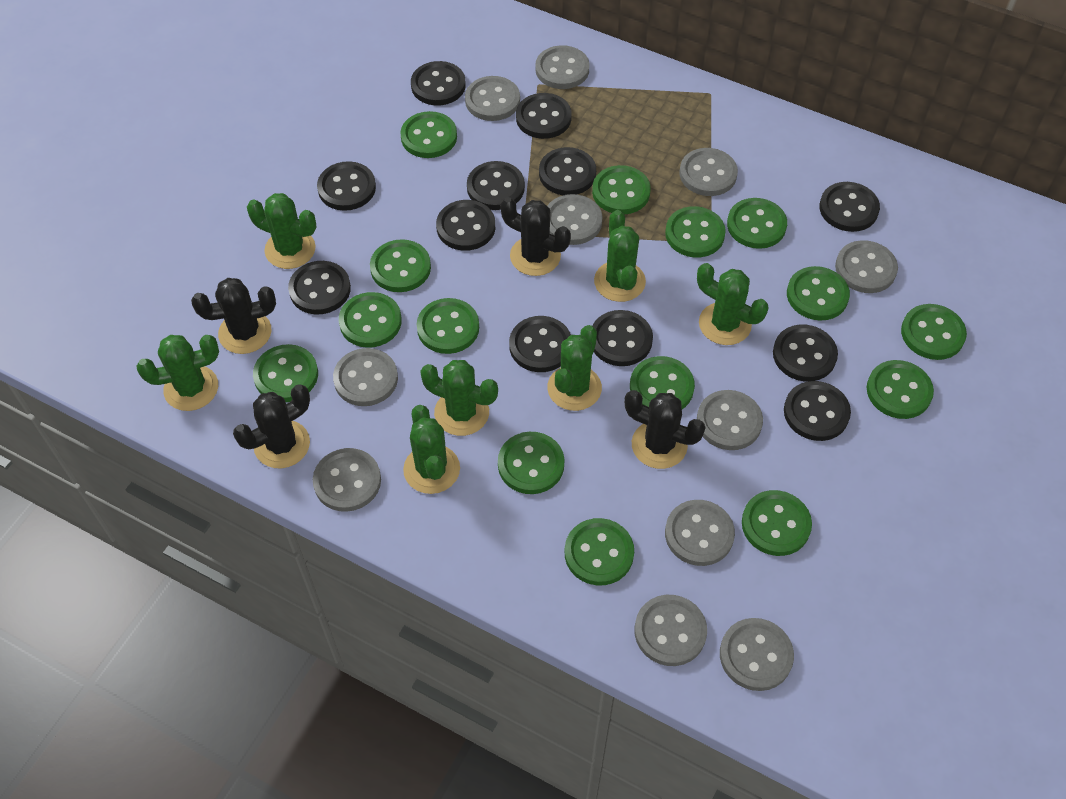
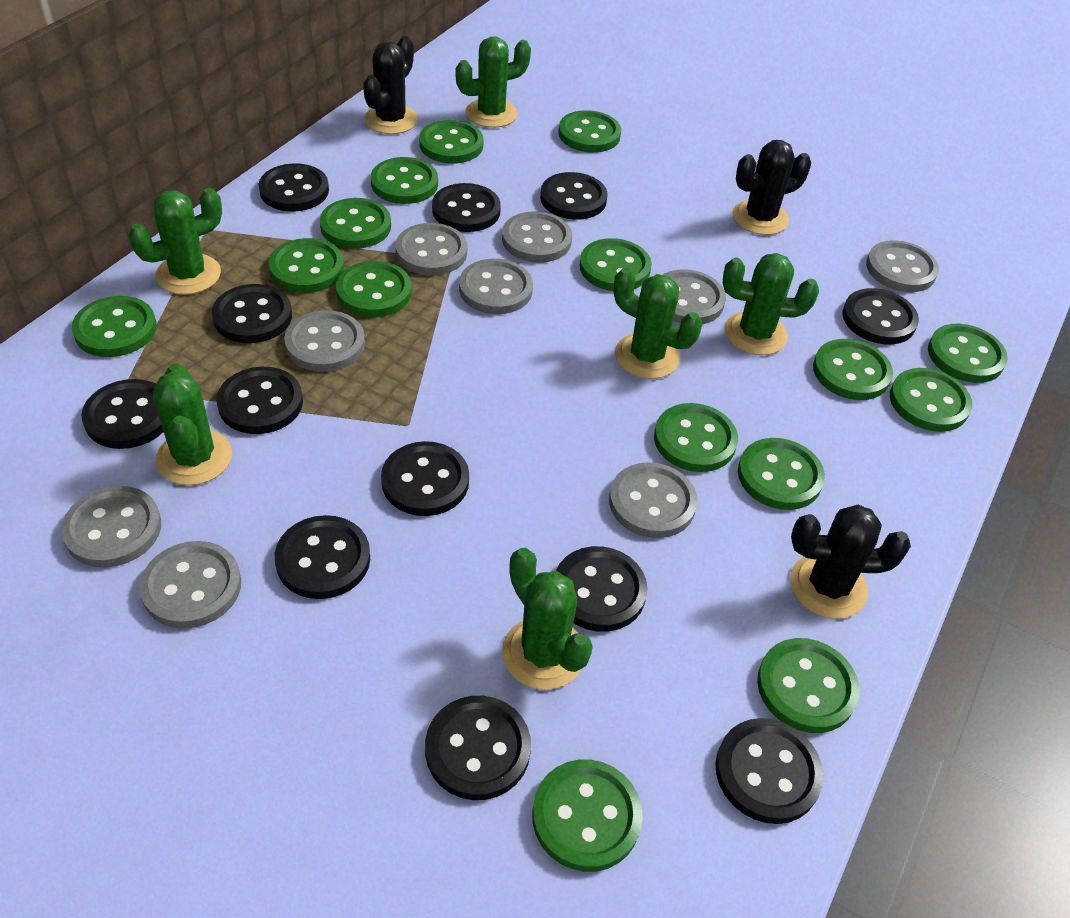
black cactus: 4 -> 3
green cactus: 7 -> 6
grey button: 11 -> 9

